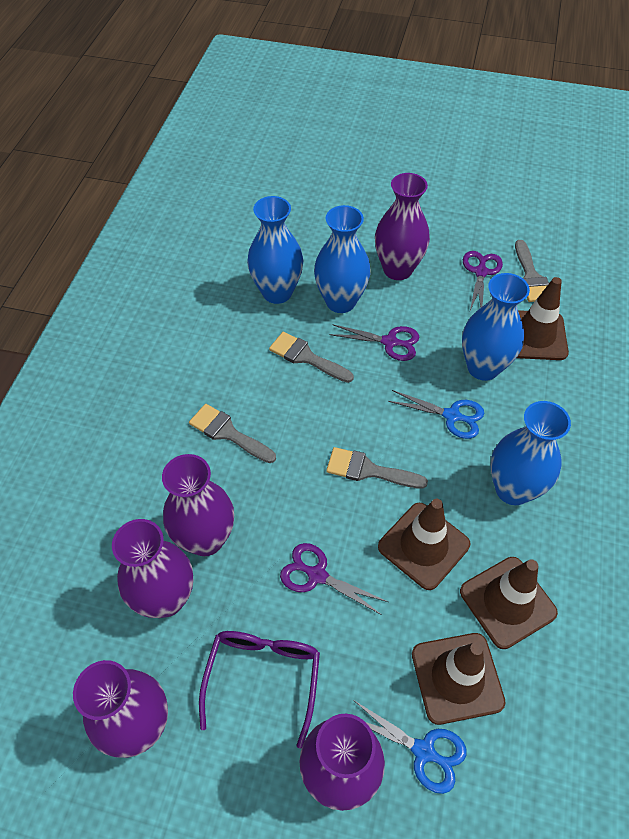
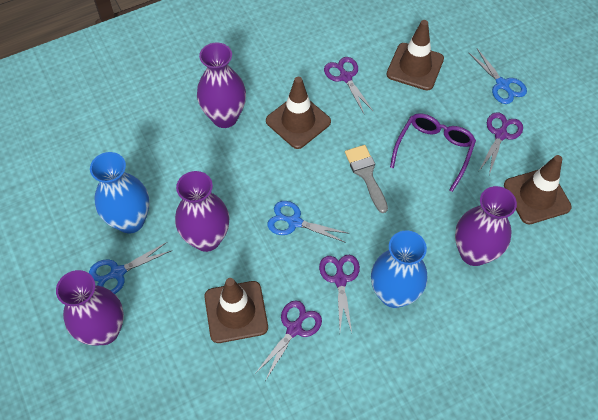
blue scissors: 2 -> 3
blue vase: 4 -> 2
grey brush: 4 -> 1
purple scissors: 3 -> 4
purple vase: 5 -> 4

